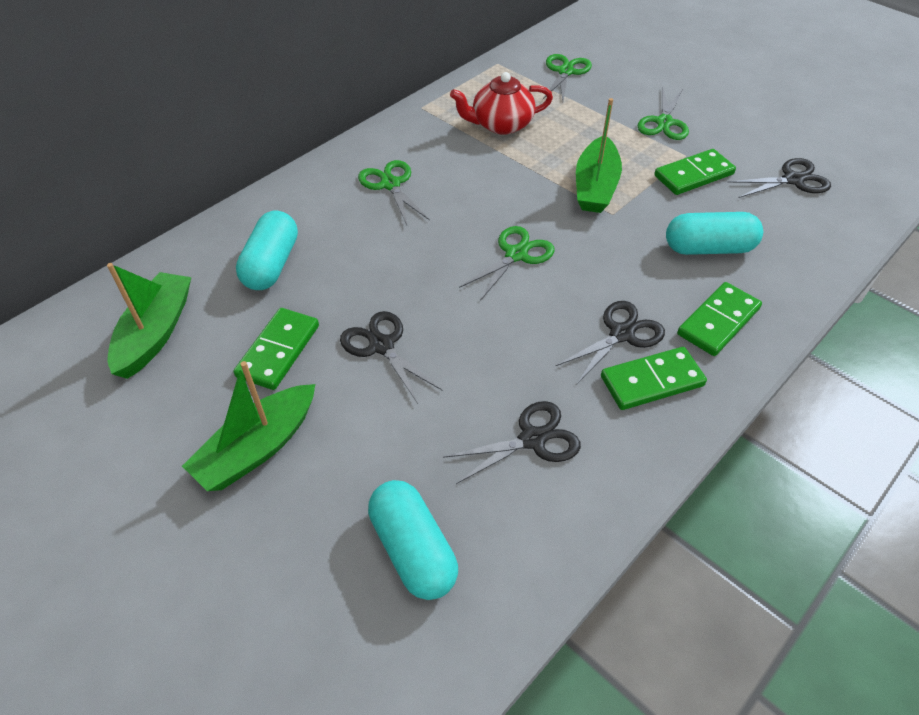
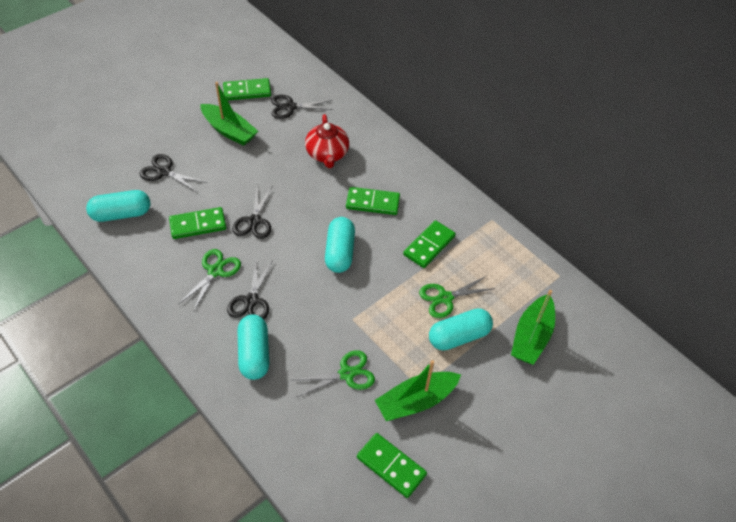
green domino: 4 -> 5
green scissors: 4 -> 3
turquoise capsule: 3 -> 4

